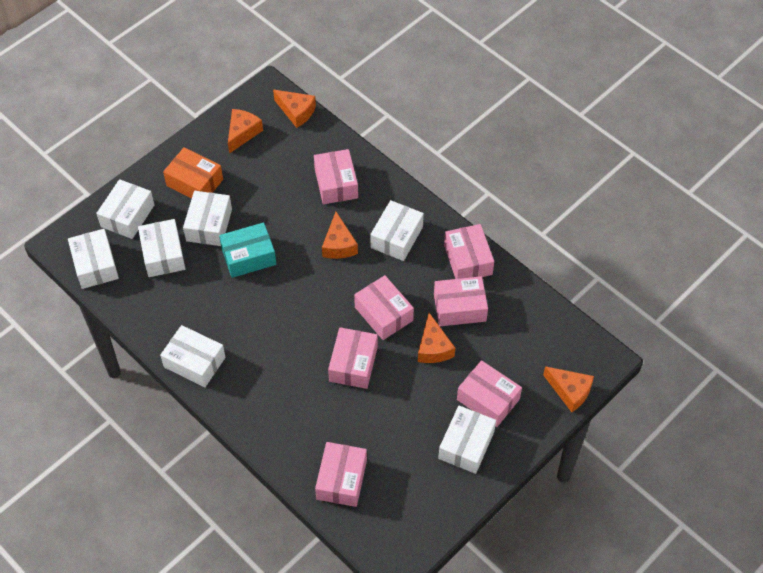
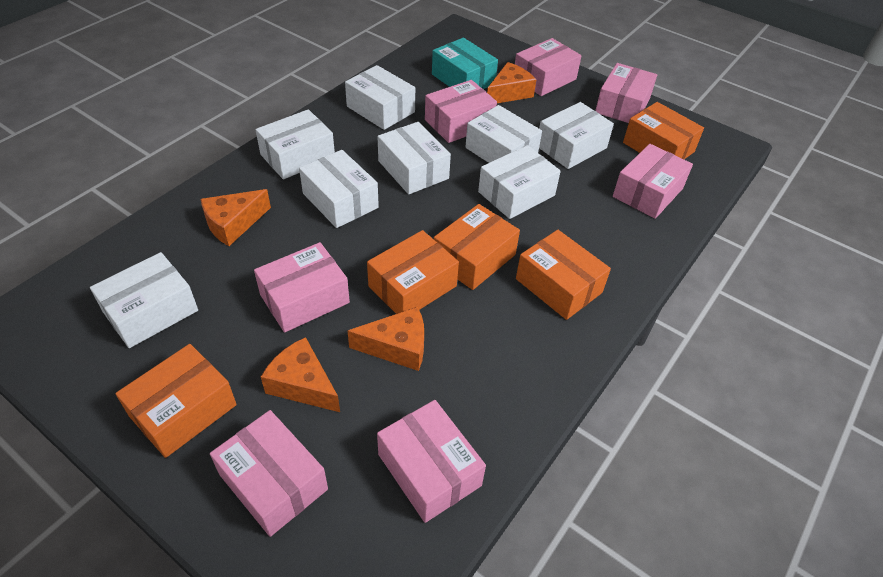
orange box: 1 -> 5
orange cheese: 5 -> 4
white box: 7 -> 8

